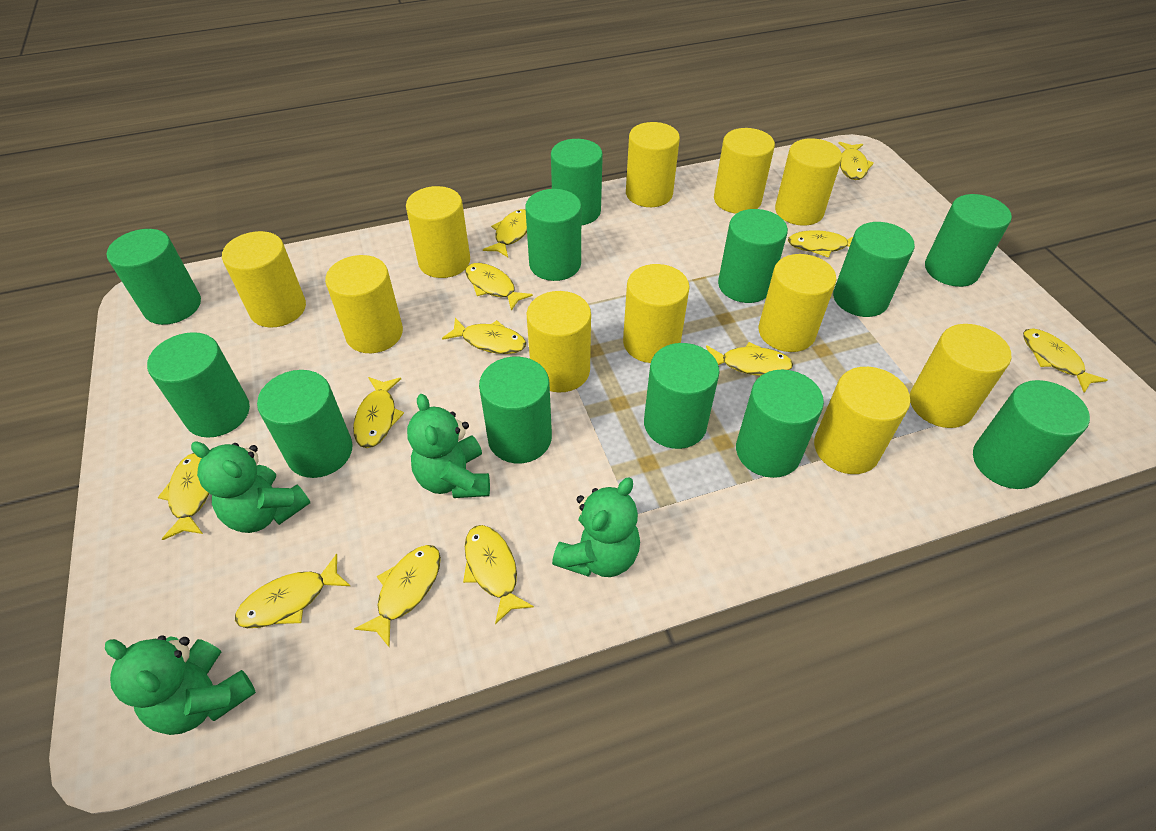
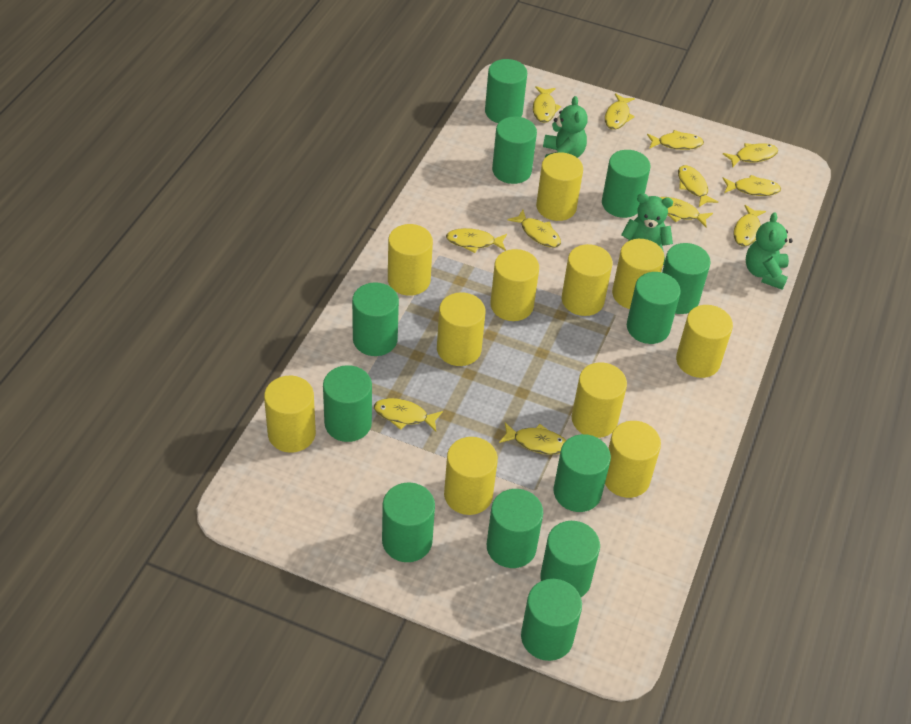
green teddy bear: 4 -> 3

